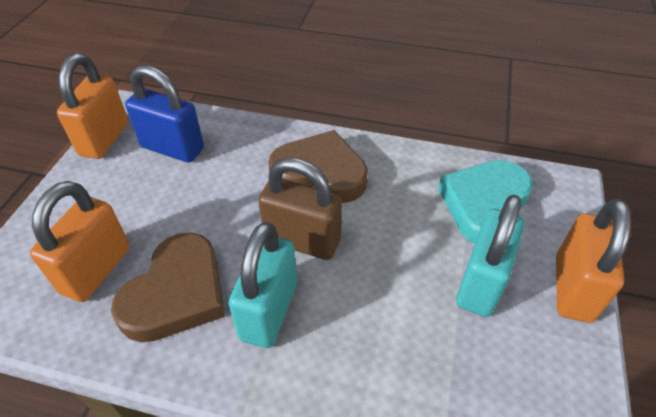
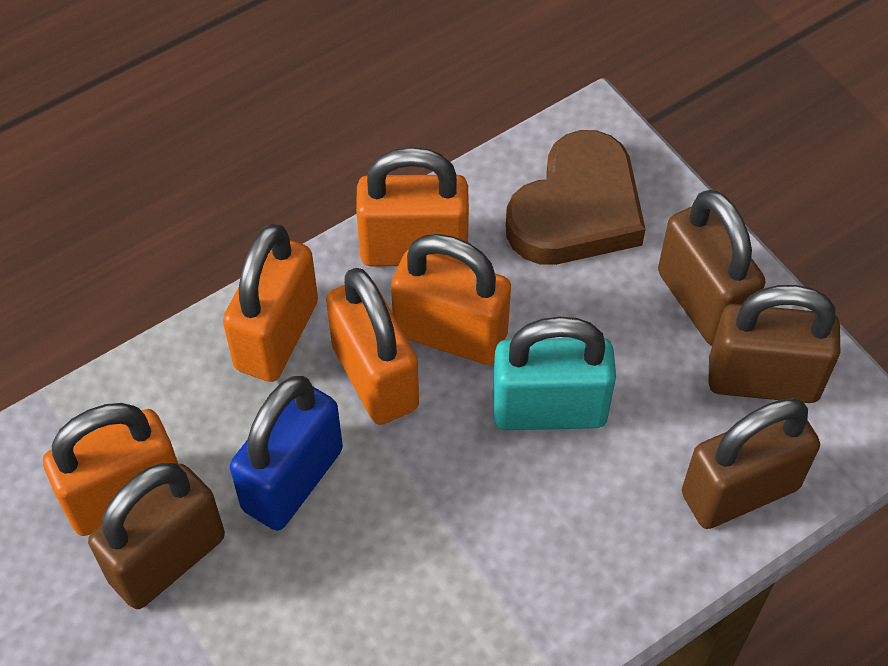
brown heart: 2 -> 1
brown padlock: 1 -> 4
orange padlock: 3 -> 5
turquoise heart: 1 -> 0
turquoise padlock: 2 -> 1

